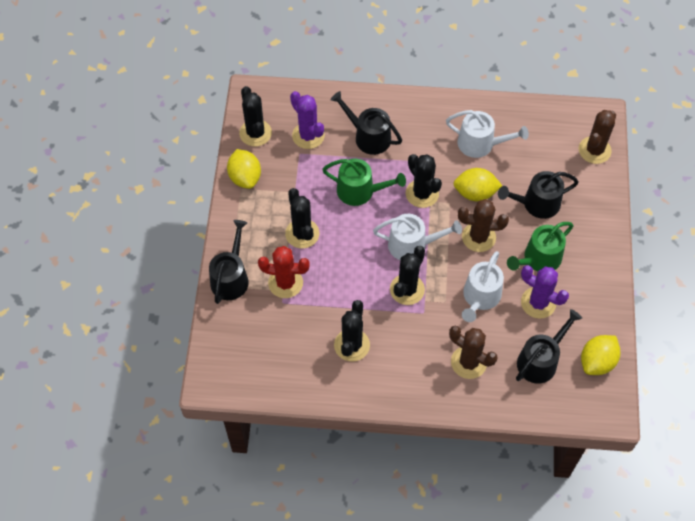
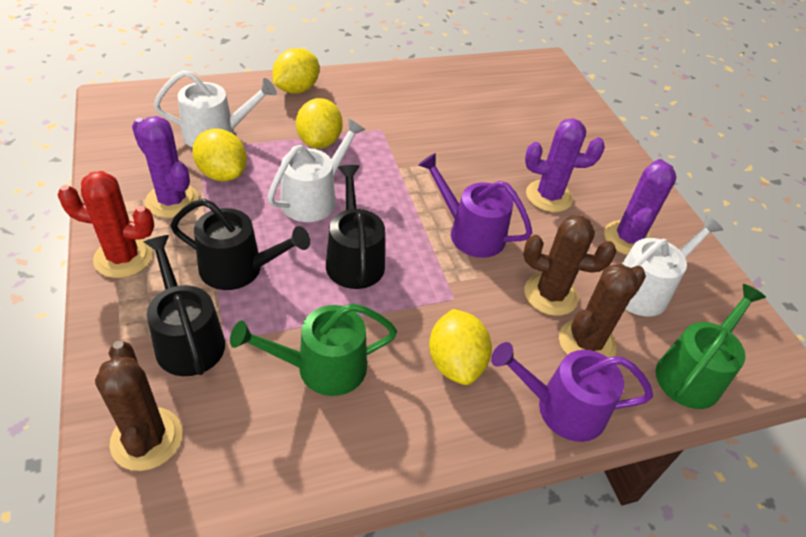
black cactus: 5 -> 0
black watering can: 4 -> 3
purple cactus: 2 -> 3
purple watering can: 0 -> 2
yellow lemon: 3 -> 4

